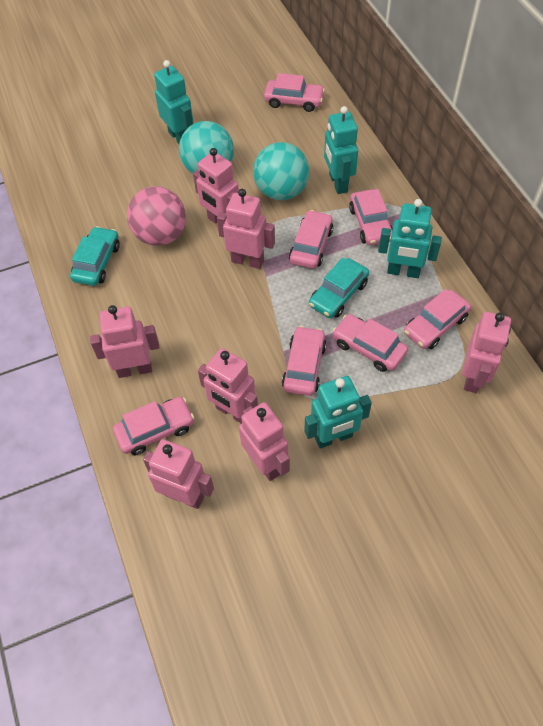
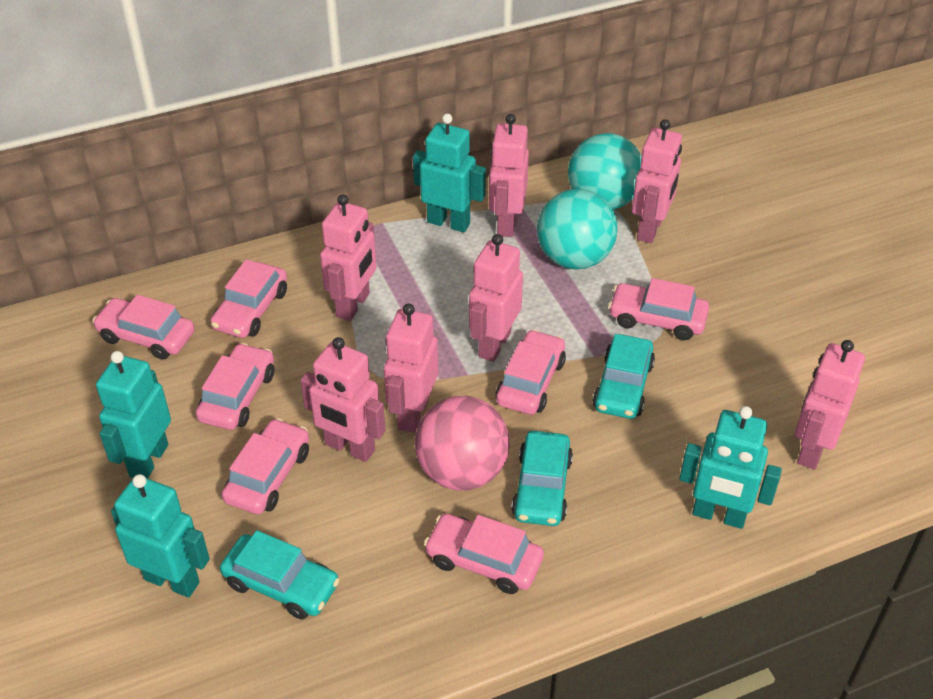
turquoise car: 2 -> 3

